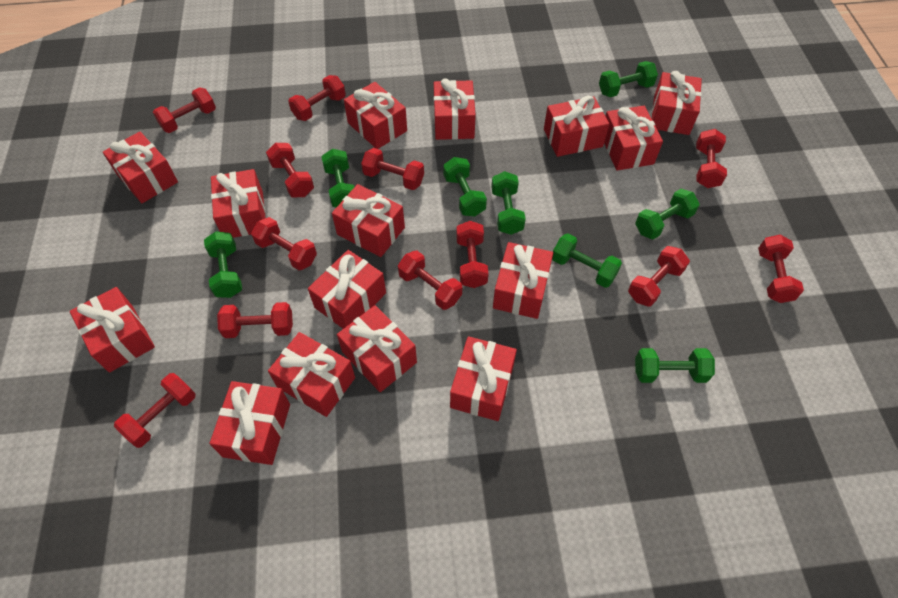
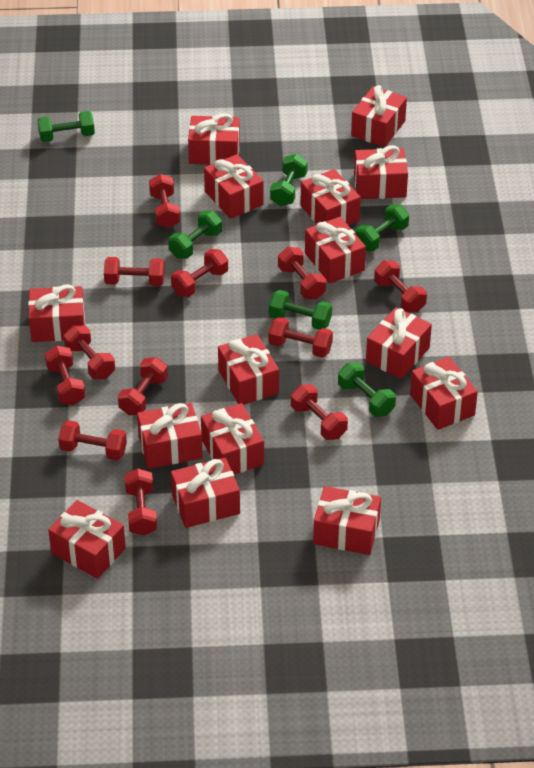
green dumbbell: 8 -> 6

